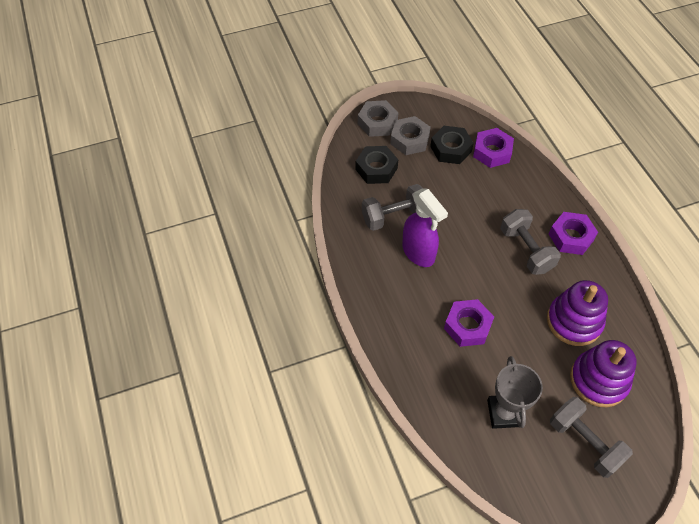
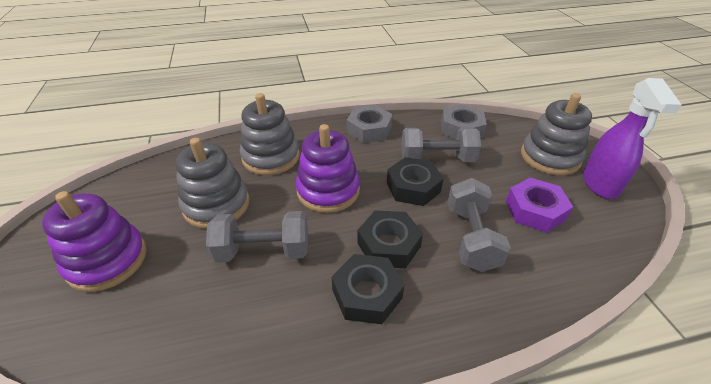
black nut: 2 -> 3
grey stacking toy: 0 -> 3
grey trophy: 1 -> 0
purple nut: 3 -> 1

